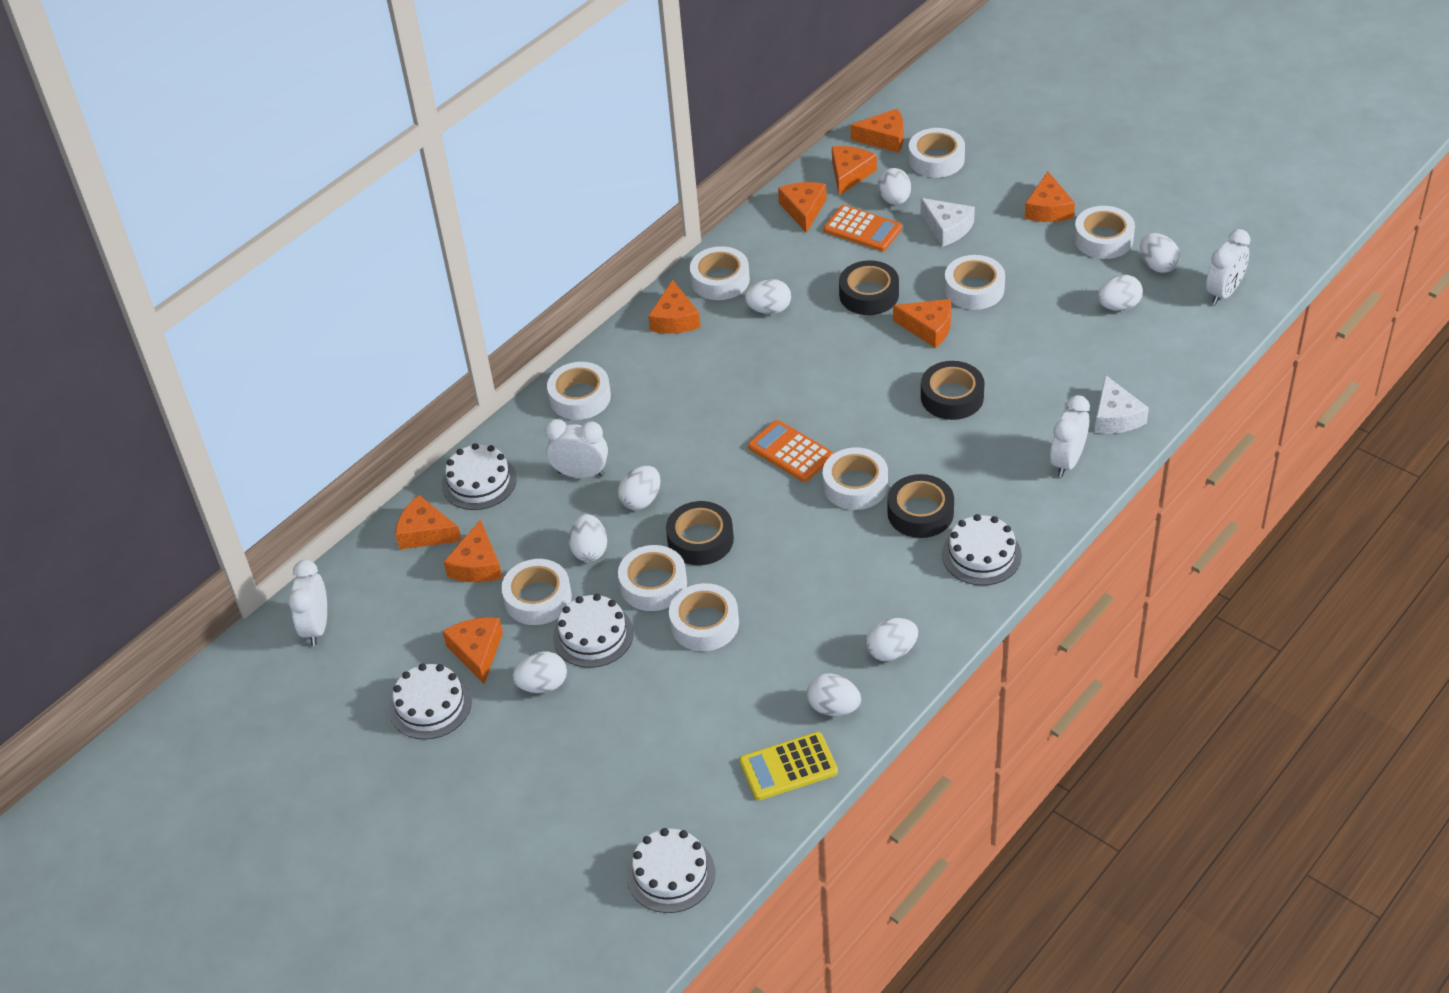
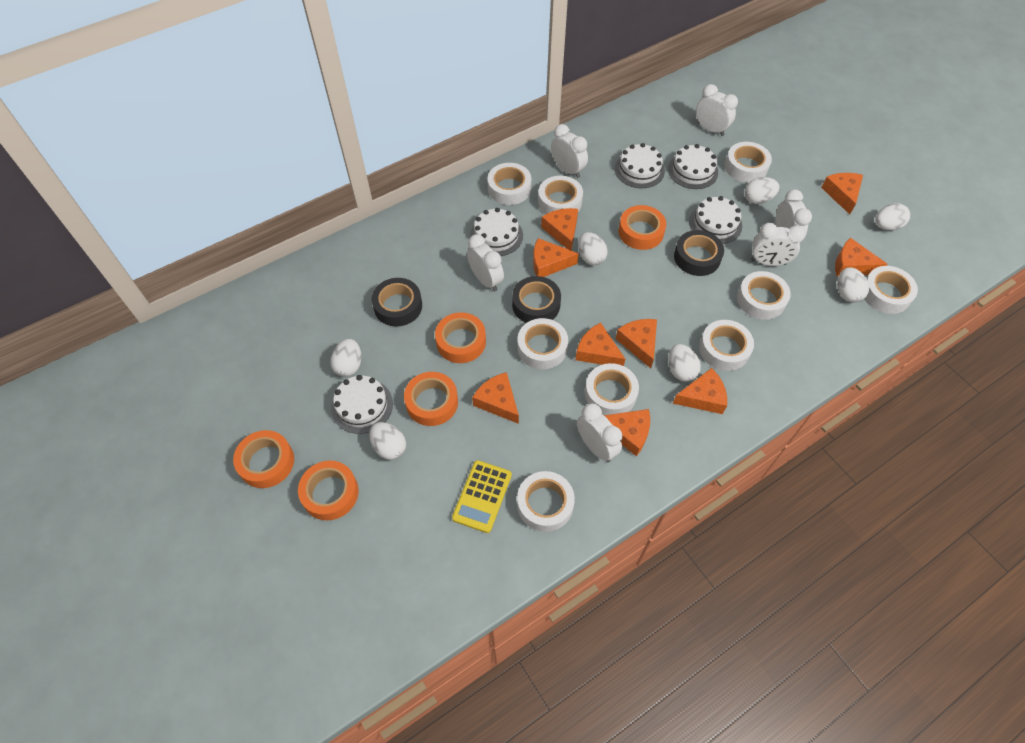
black tape: 4 -> 3
orange calculator: 2 -> 0
orange tape: 0 -> 5
white cheese: 2 -> 0
white clock: 4 -> 6
white egg: 9 -> 7

